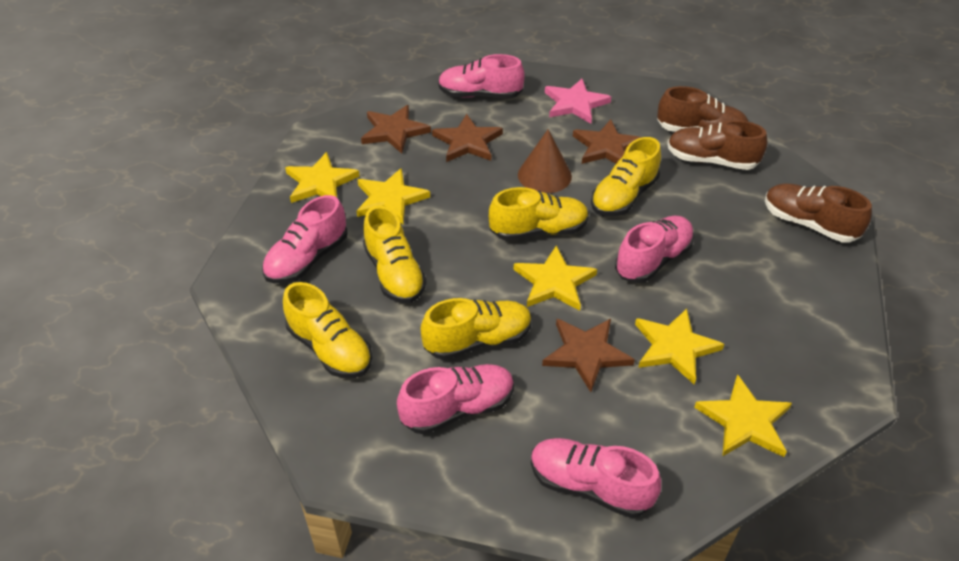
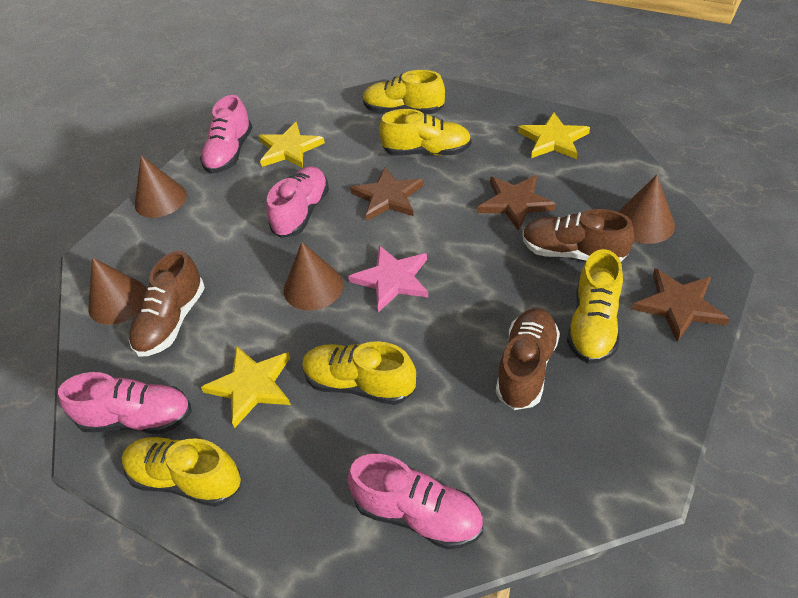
brown cone: 1 -> 4
brown star: 4 -> 3
pink shoe: 5 -> 4
yellow star: 5 -> 3

